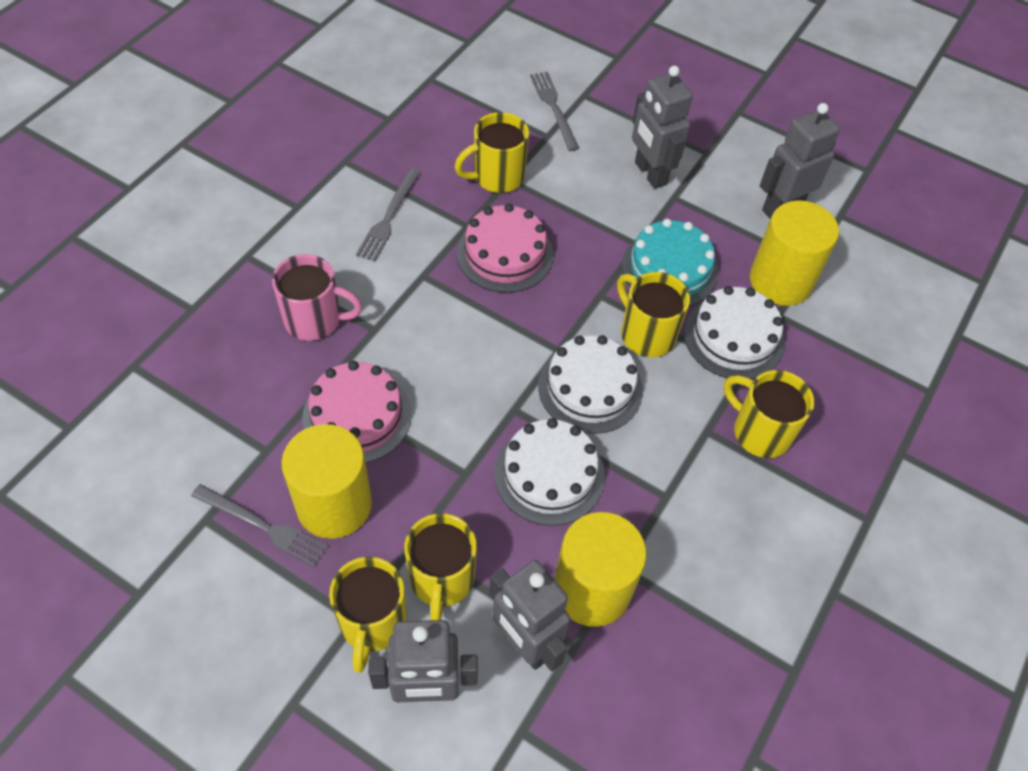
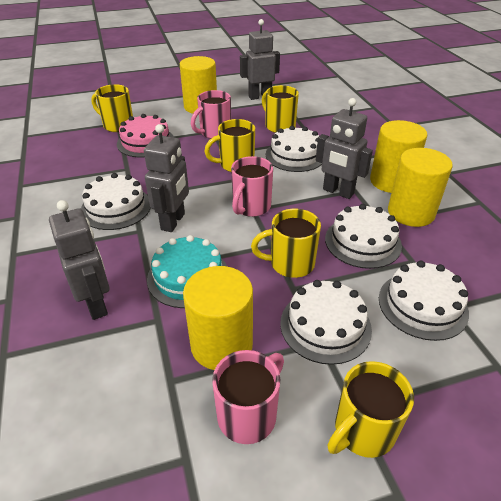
grey fork: 3 -> 0
pink cake: 2 -> 1
pink mug: 1 -> 3
white cake: 3 -> 5
yellow cylinder: 3 -> 4

